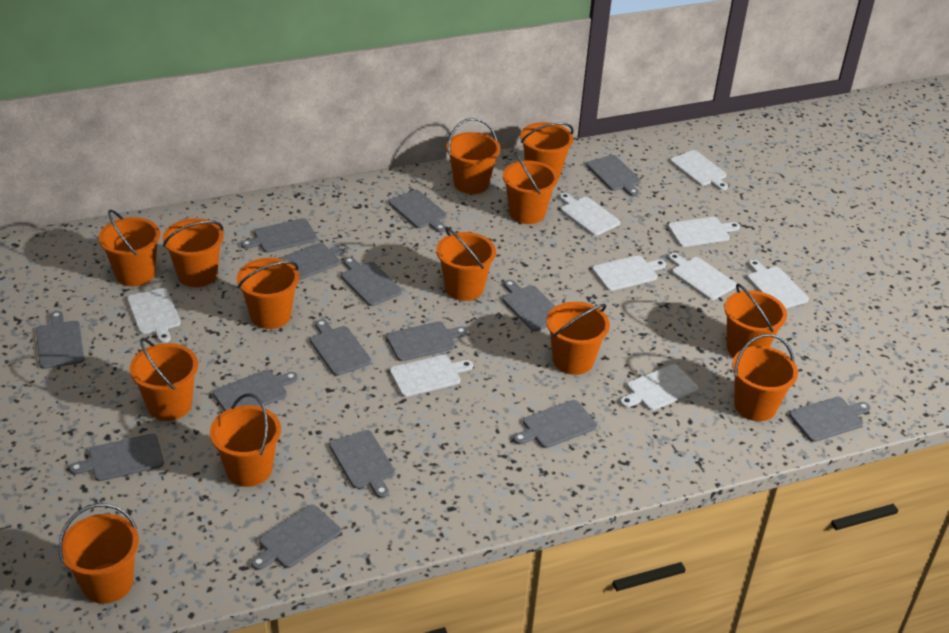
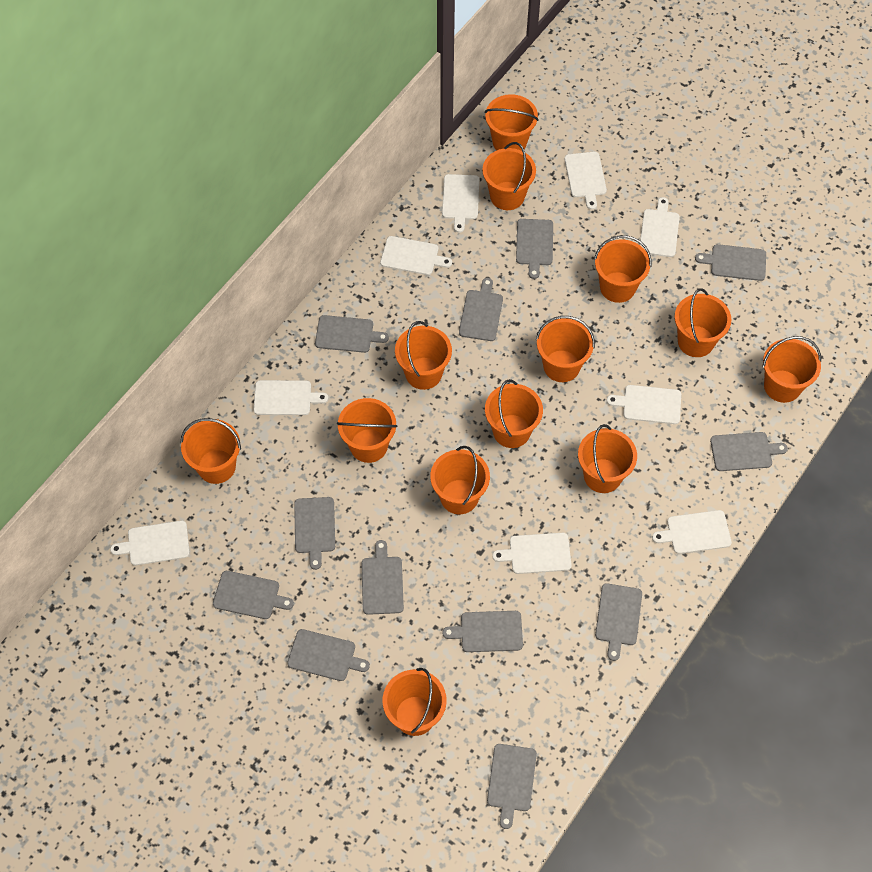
grey cutting board: 15 -> 12

